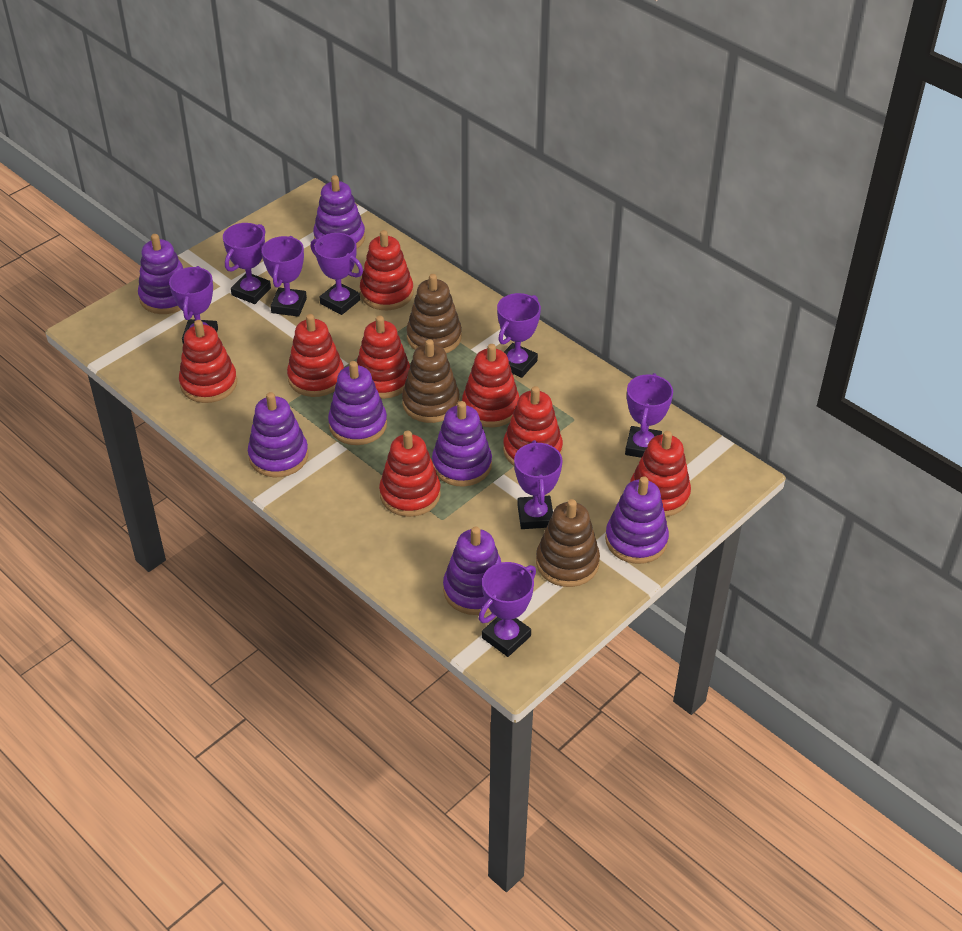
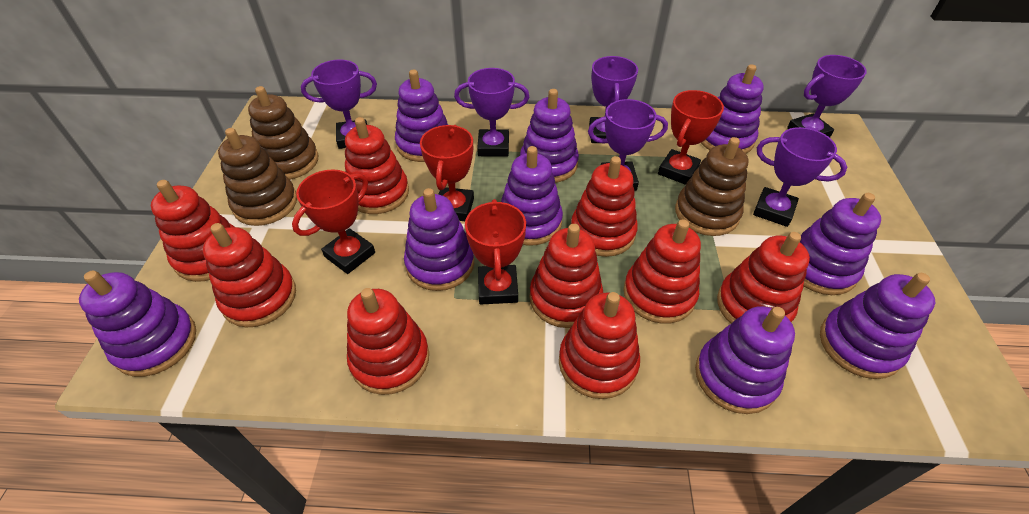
purple stacking toy: 7 -> 9
purple trophy: 8 -> 6
red stacking toy: 8 -> 9
red trophy: 0 -> 4

